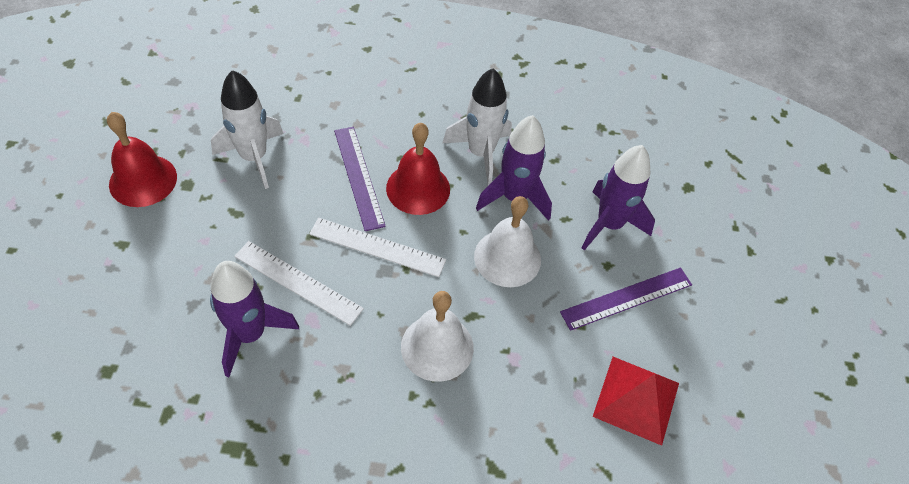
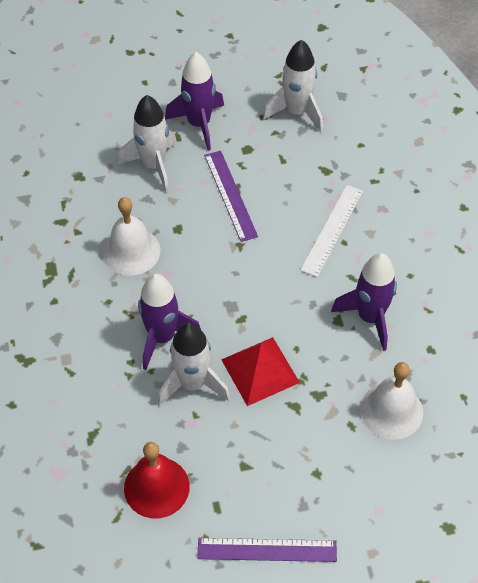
red bell: 2 -> 1
white rocket: 2 -> 3
white ruler: 2 -> 1

